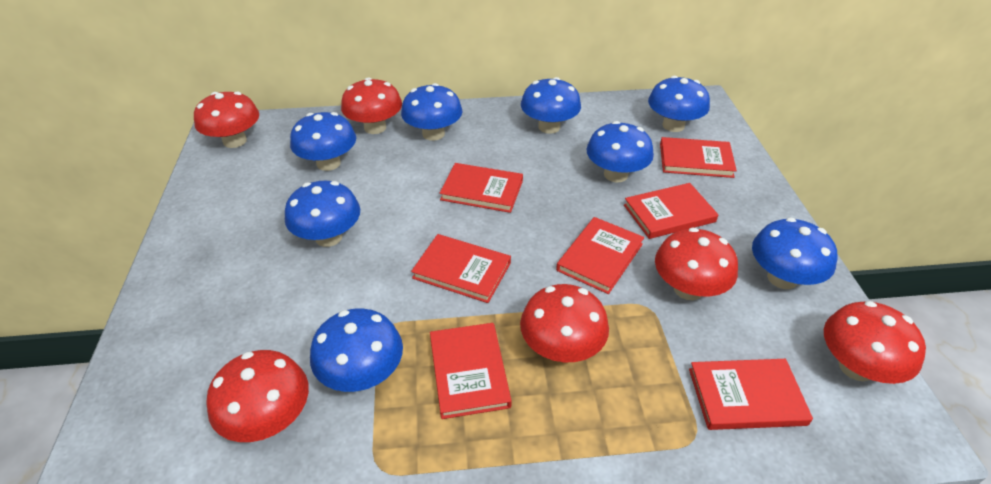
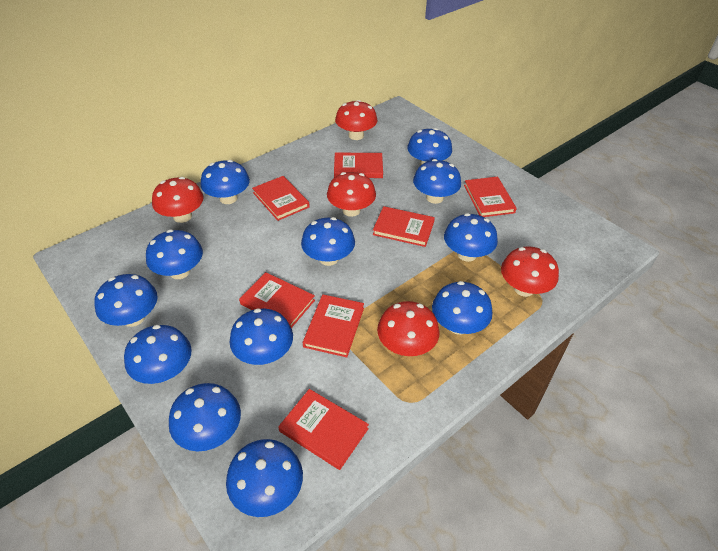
blue mushroom: 8 -> 12
red mushroom: 6 -> 5

